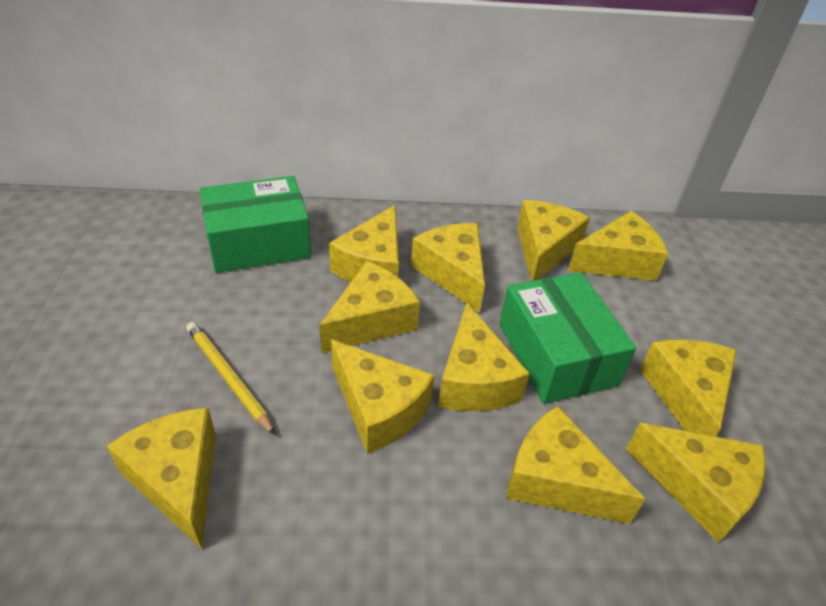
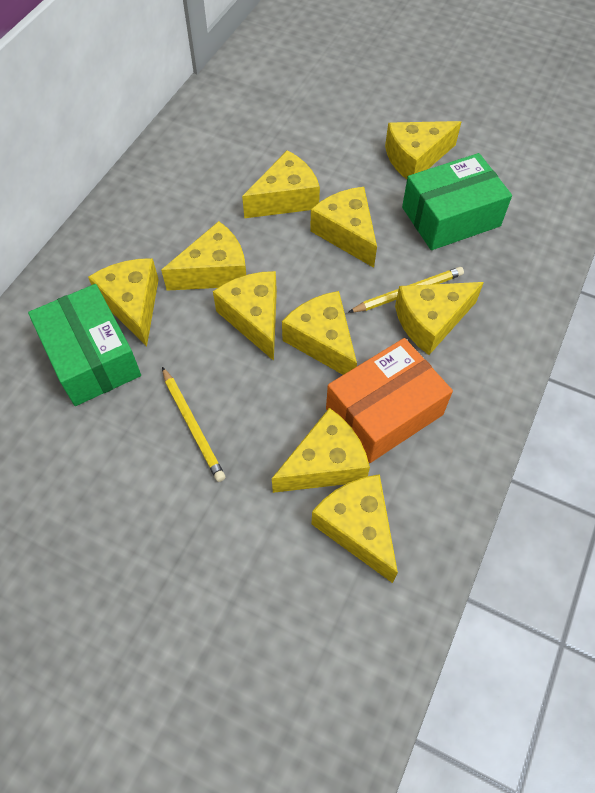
orange box: 0 -> 1
yellow cheese: 11 -> 10
yellow pencil: 1 -> 2

